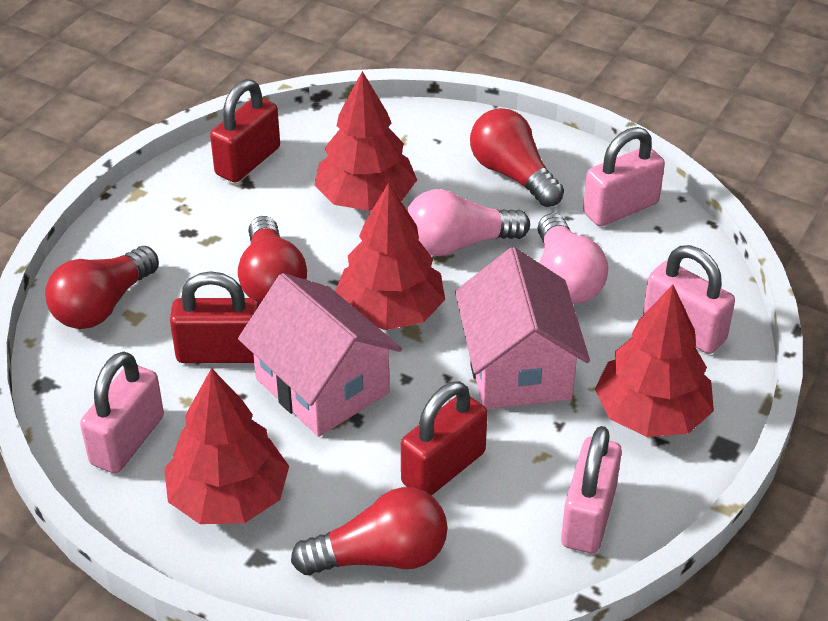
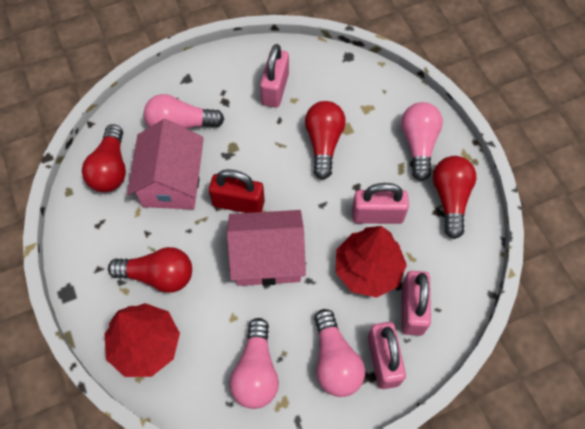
pink light bulb: 2 -> 4
red padlock: 3 -> 1
red tree: 4 -> 2

